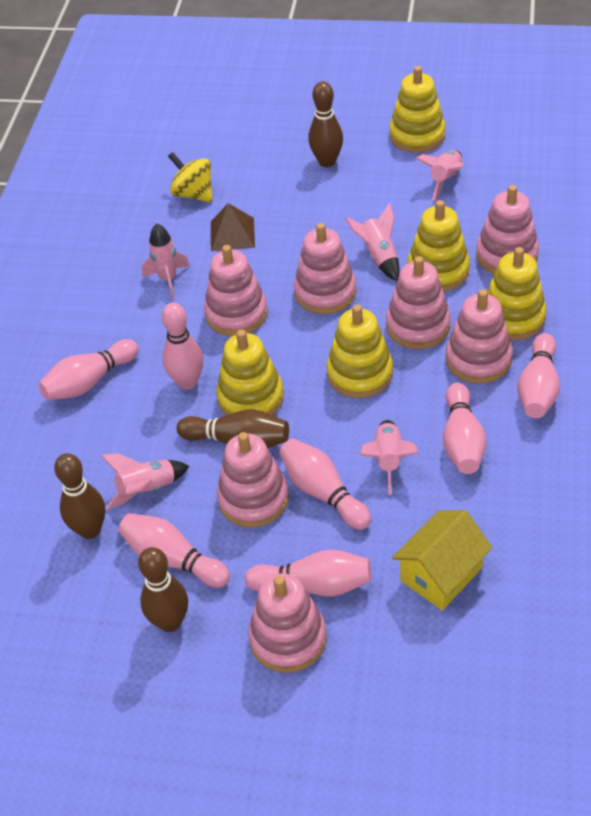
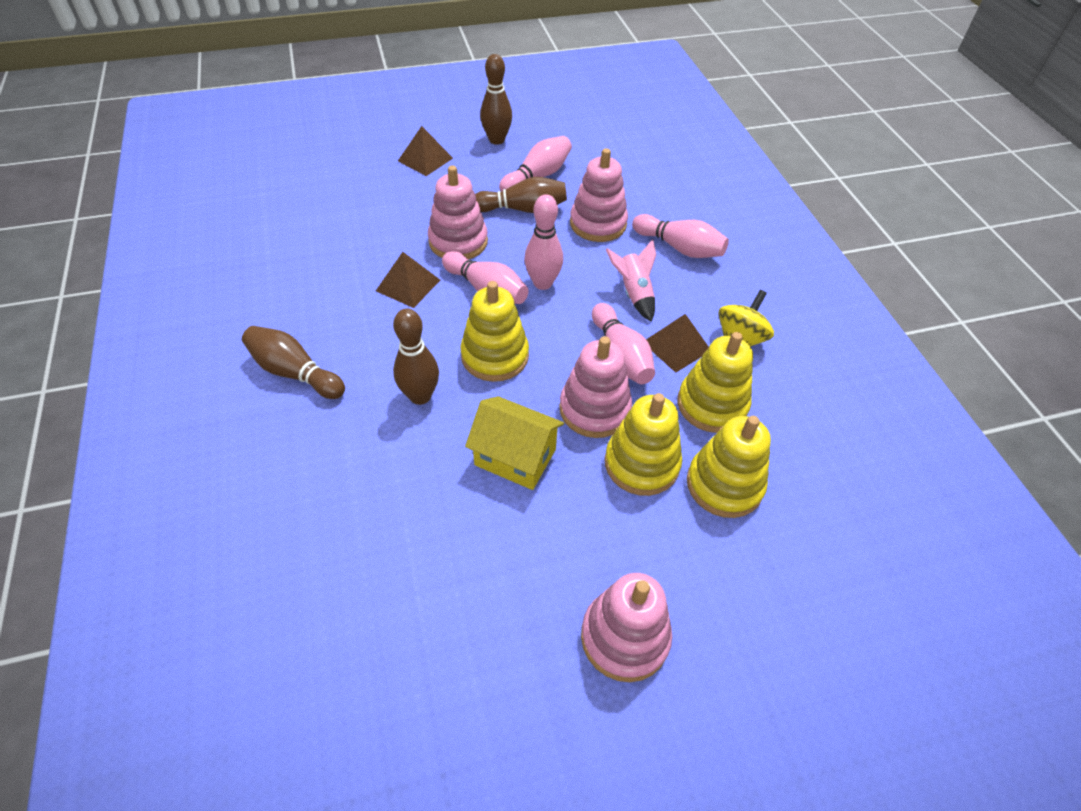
brown pyramid: 1 -> 3
pink bowling pin: 7 -> 5
pink rocket: 5 -> 1
pink stacking toy: 7 -> 4
yellow stacking toy: 5 -> 4

